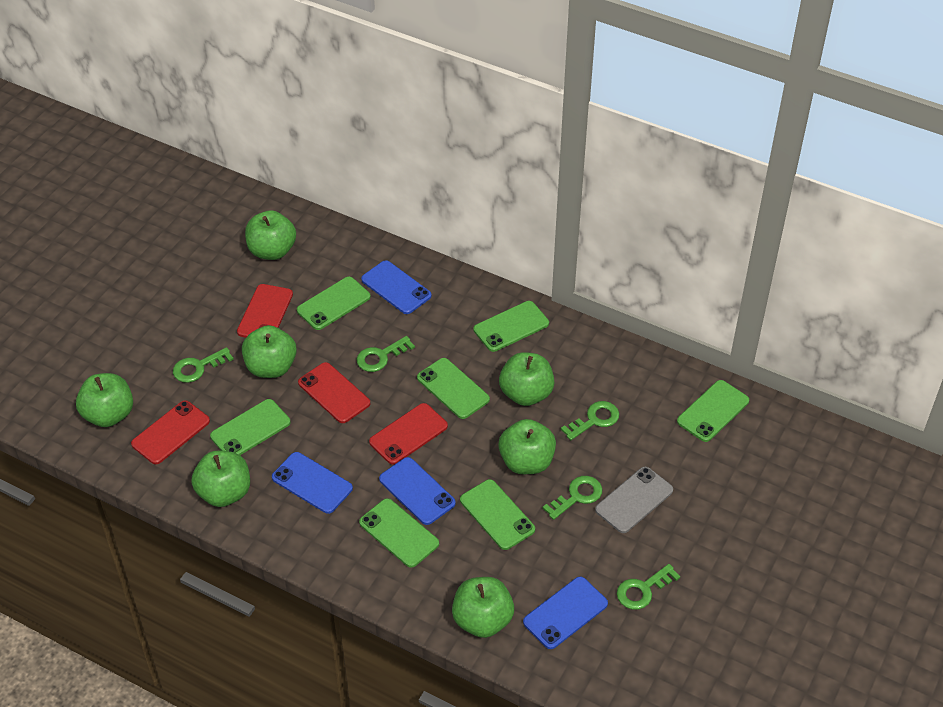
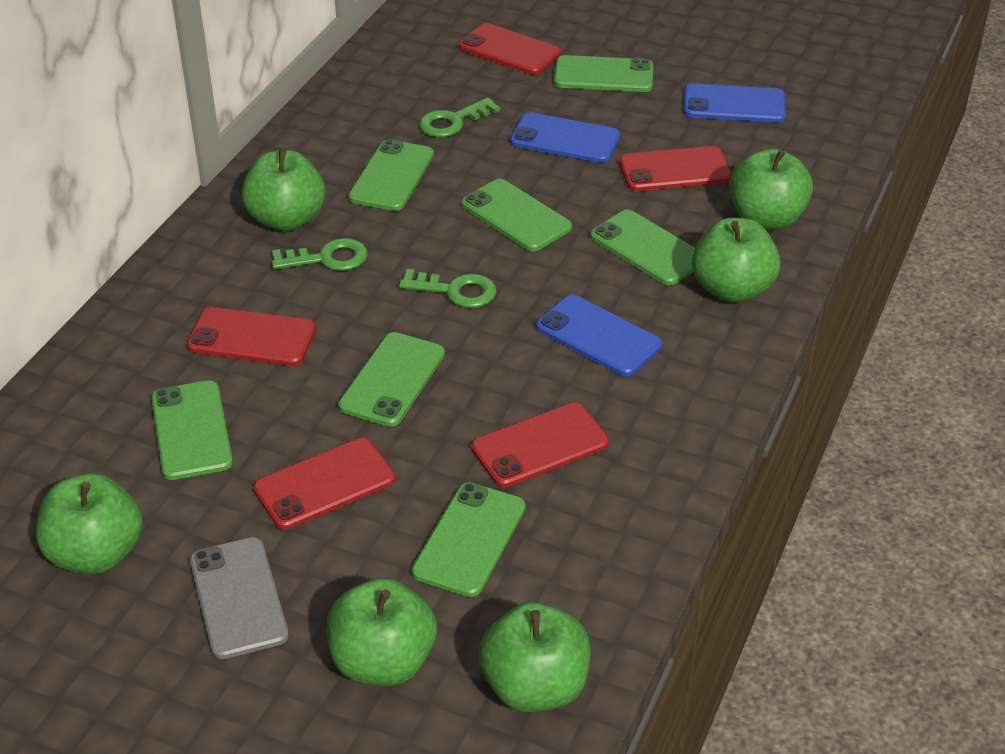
blue phone: 4 -> 3
green apple: 7 -> 6
green key: 5 -> 3
red phone: 4 -> 5

